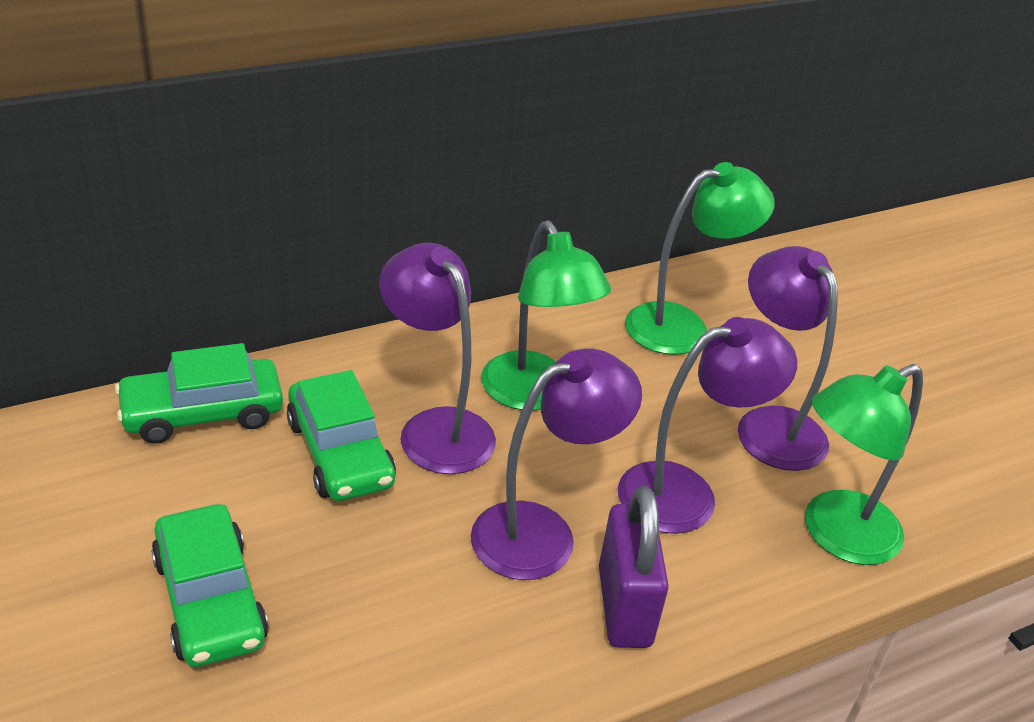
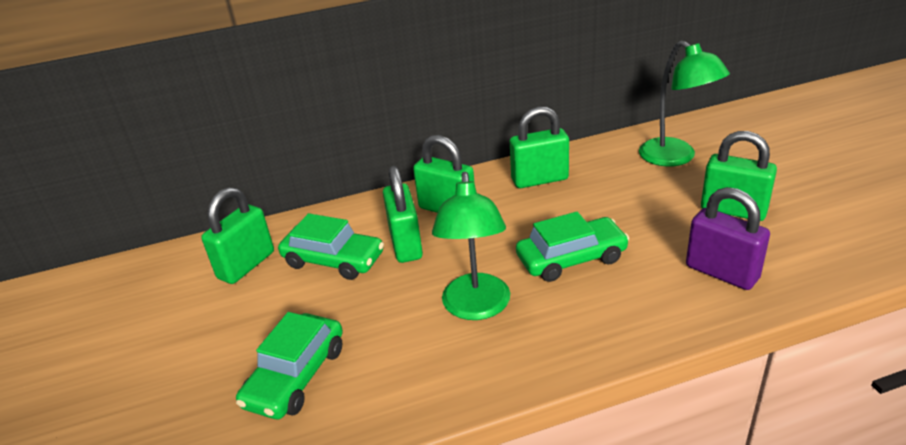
green lamp: 3 -> 2
green padlock: 0 -> 5
purple lamp: 4 -> 0

